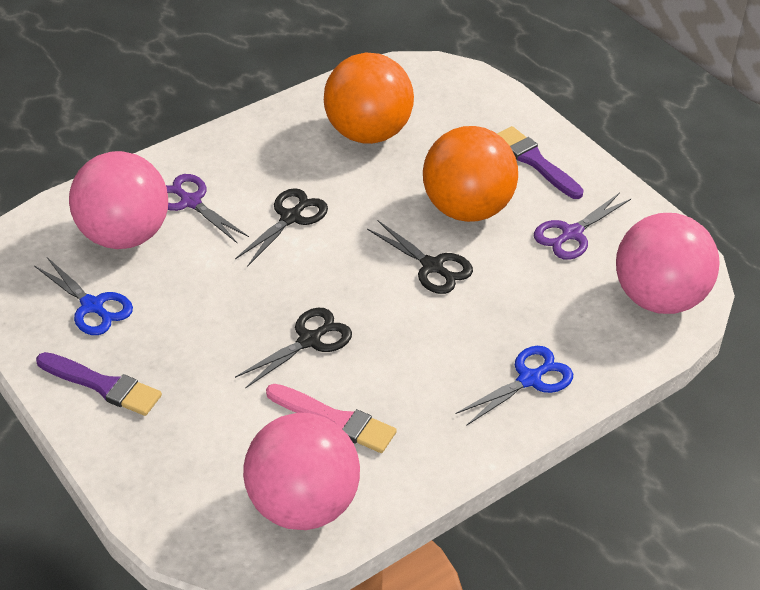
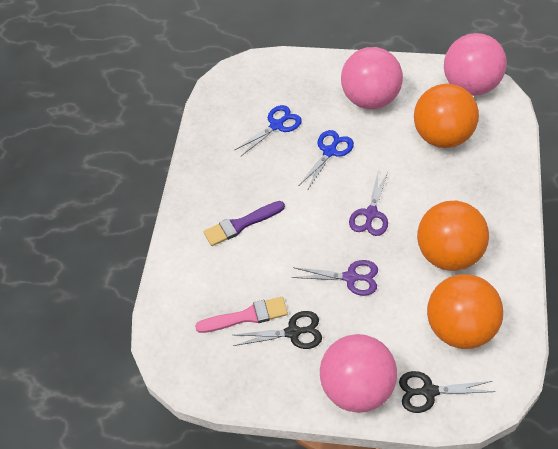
black scissors: 3 -> 2
orange ball: 2 -> 3
purple brush: 2 -> 1

